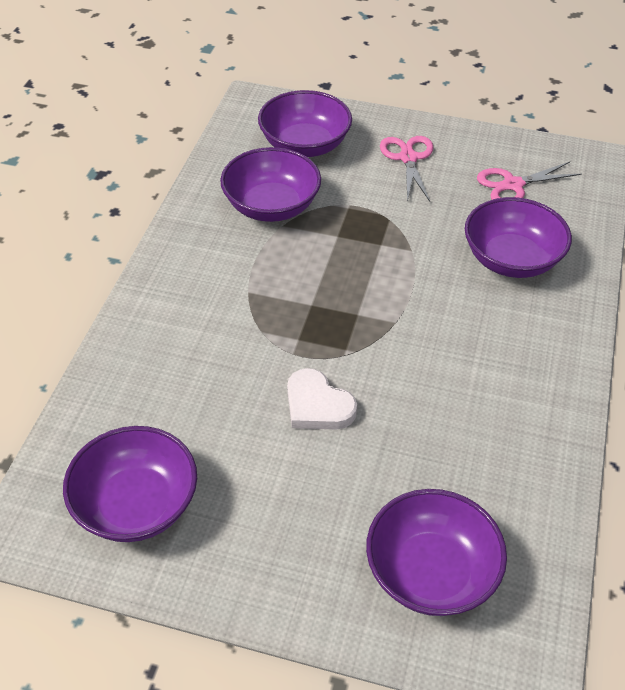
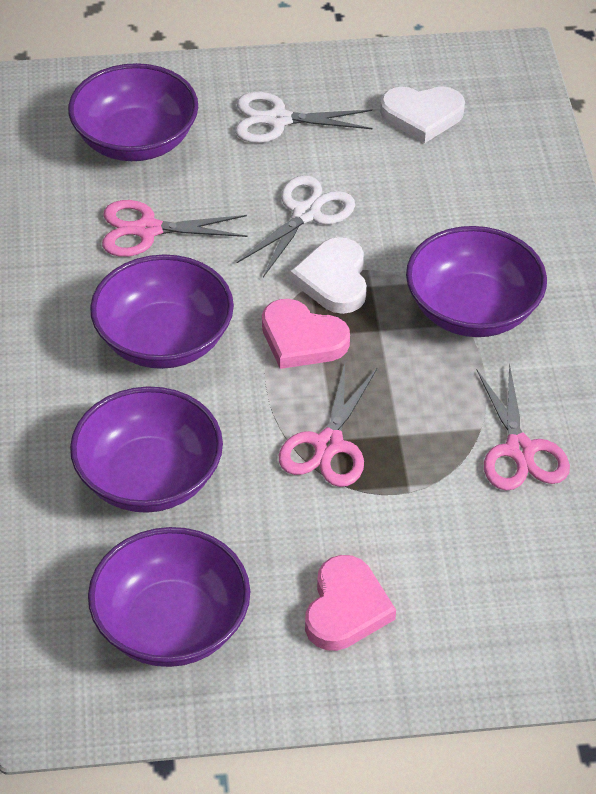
pink heart: 0 -> 2
pink scissors: 2 -> 3
white heart: 1 -> 2
white scissors: 0 -> 2

